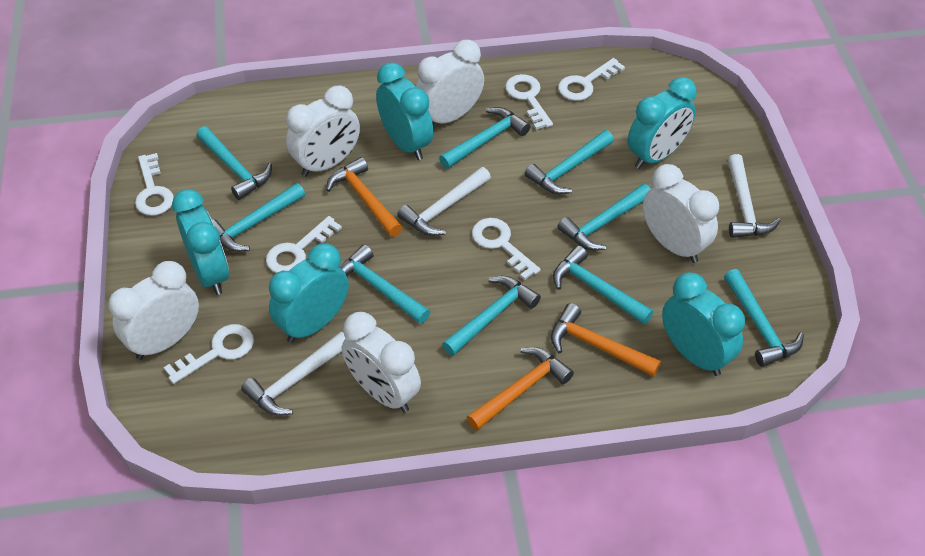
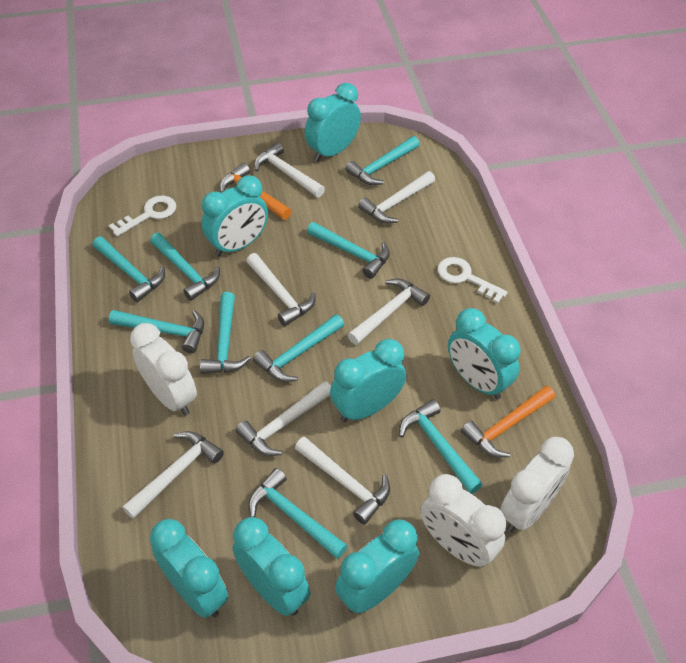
orange hammer: 3 -> 2
turquoise clock: 5 -> 7
white clock: 5 -> 3
white hammer: 3 -> 7
white key: 6 -> 2

